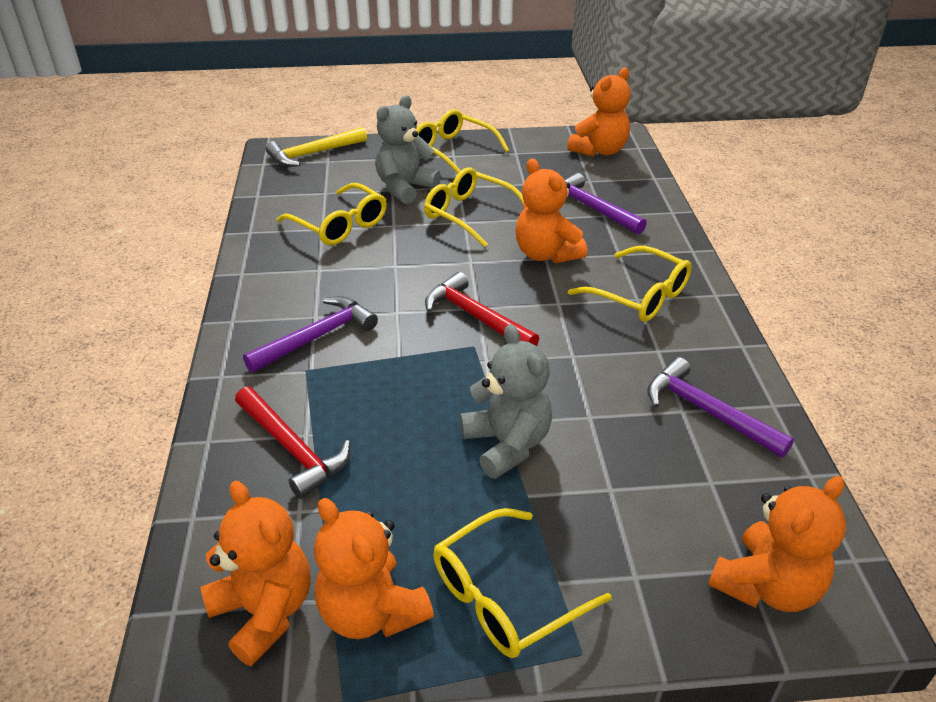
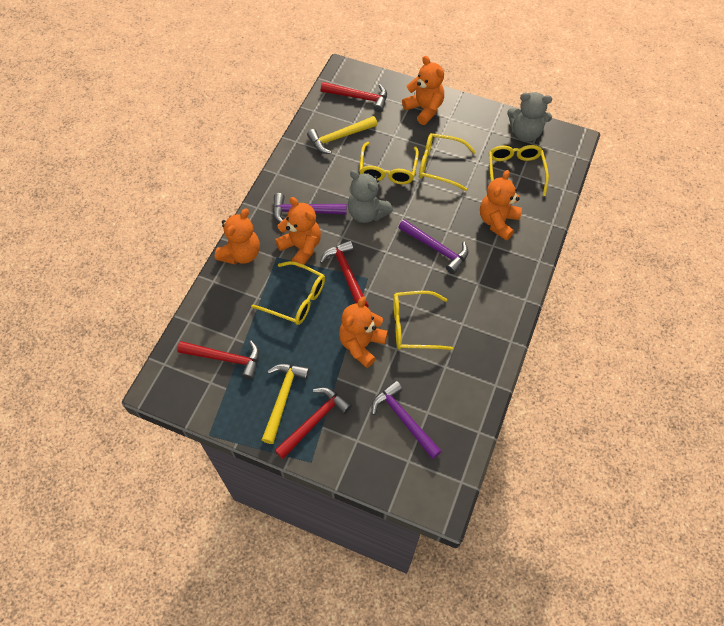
red hammer: 2 -> 4
yellow hammer: 1 -> 2

